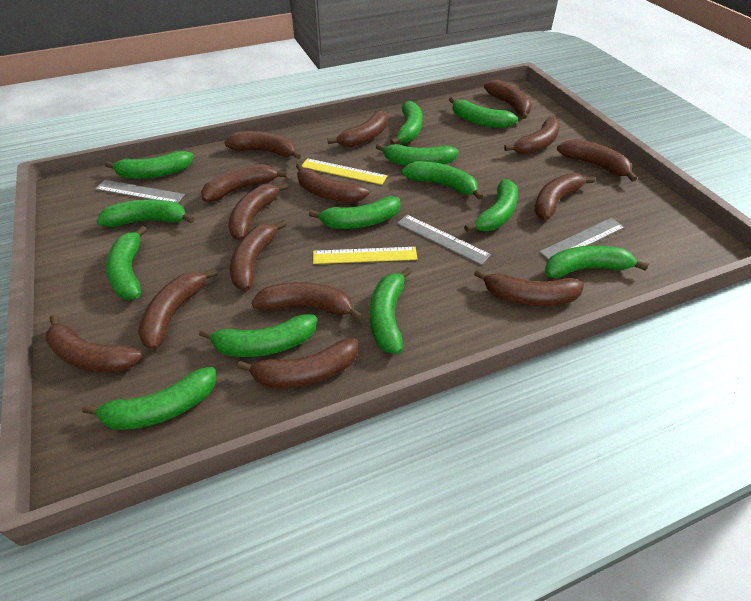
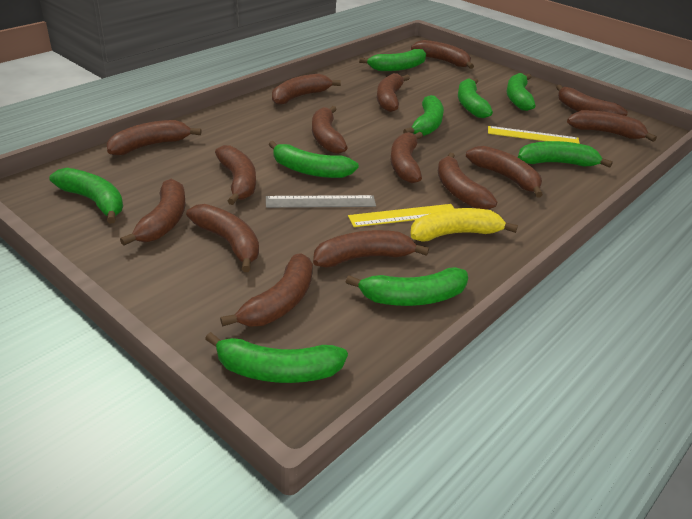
green banana: 13 -> 9
grey ruler: 3 -> 1
yellow banana: 0 -> 1

